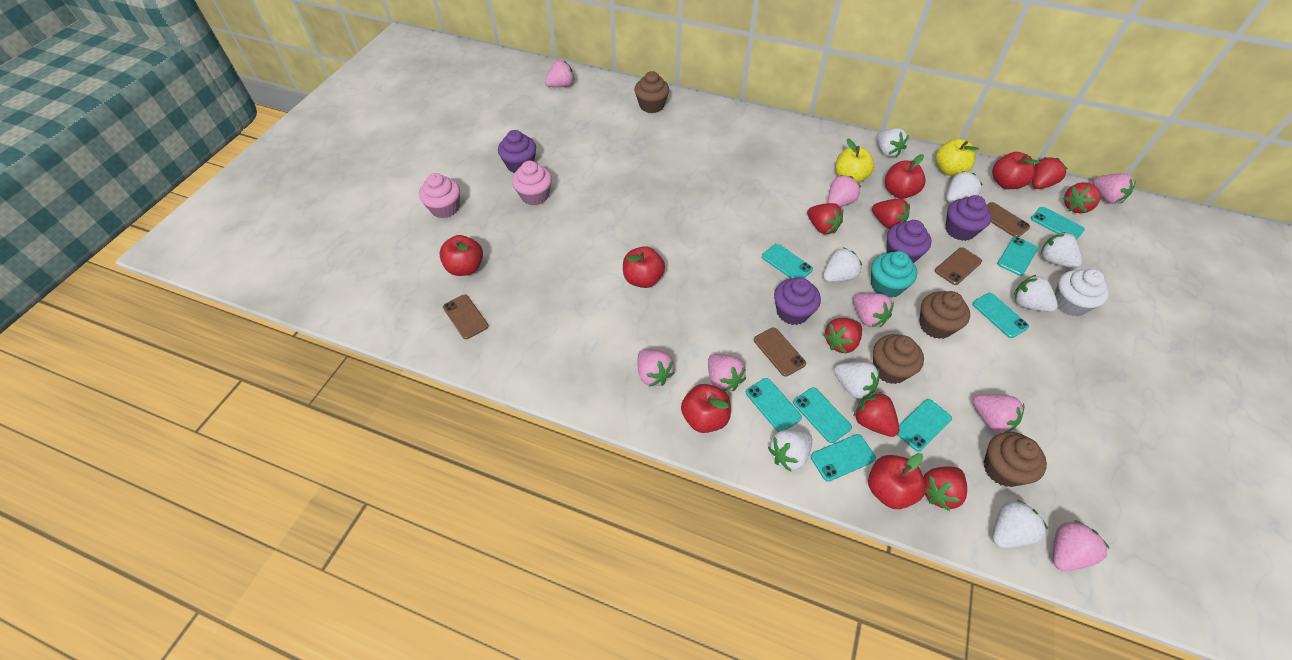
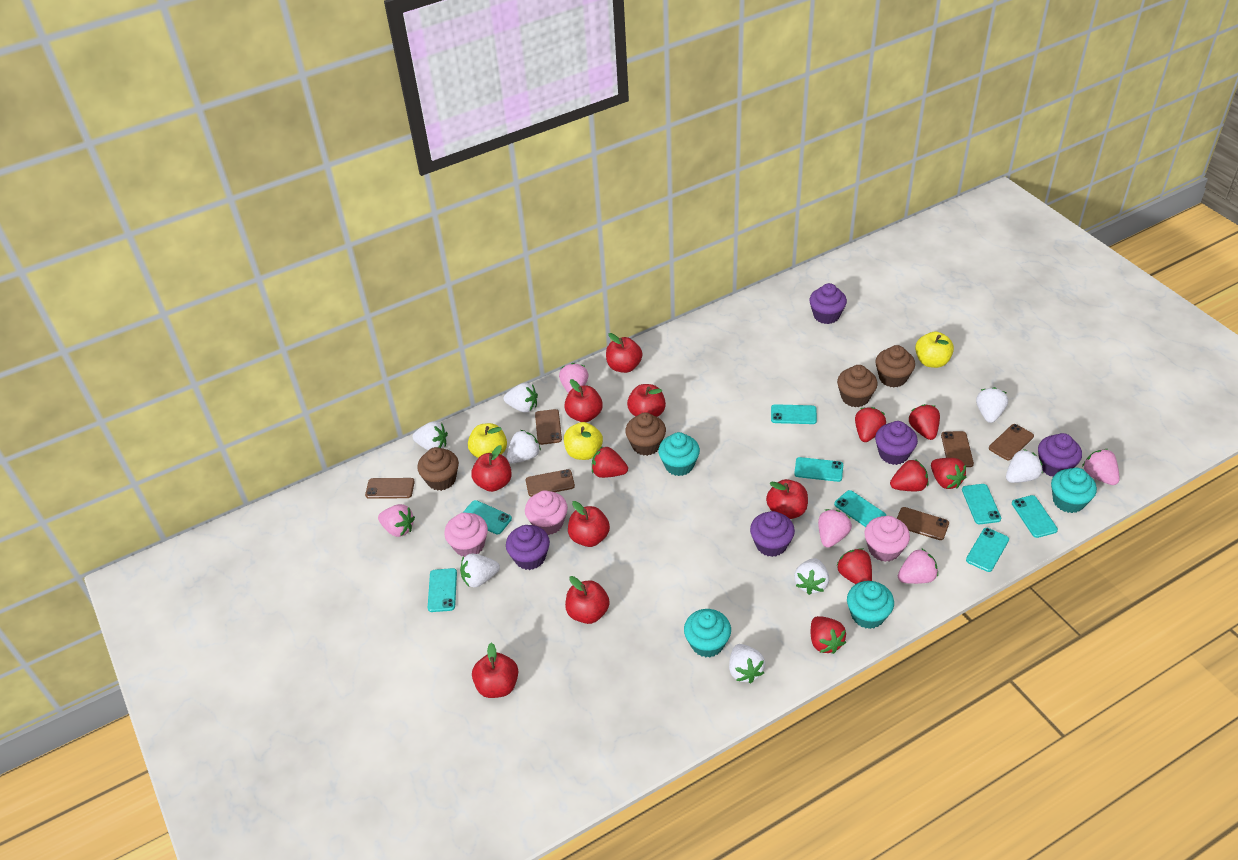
brown phone: 4 -> 6
pink cupcake: 2 -> 3
pink strawberry: 8 -> 5
purple cupcake: 4 -> 5
red apple: 6 -> 8
turquoise cupcake: 1 -> 4
white cupcake: 1 -> 0
yellow apple: 2 -> 3

